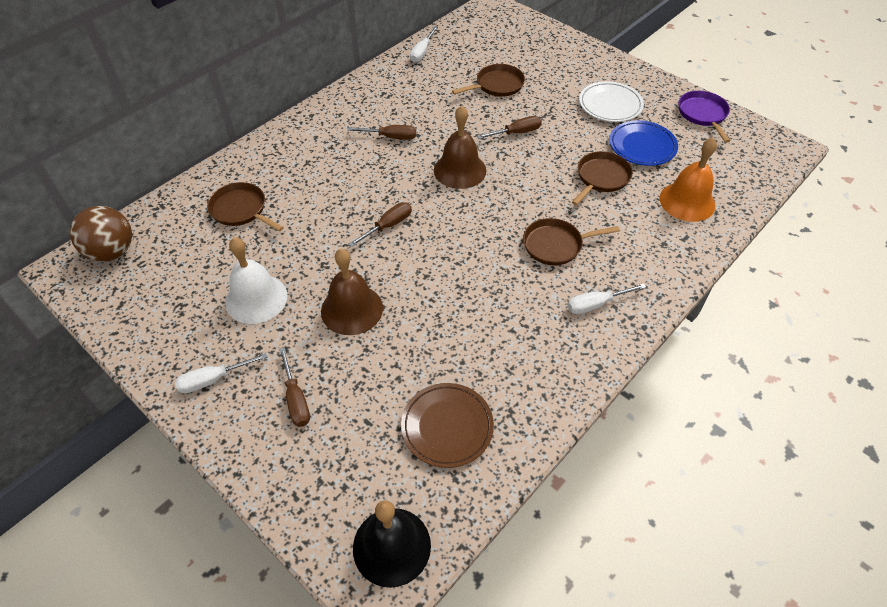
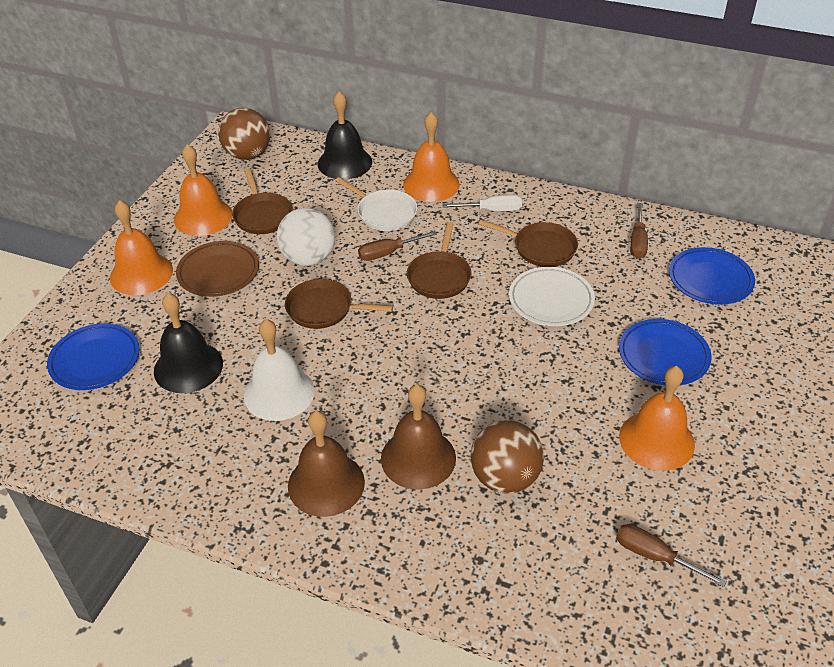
black bell: 1 -> 2
blue plate: 1 -> 3
brown ball: 1 -> 2
brown screwdriver: 4 -> 3
orange bell: 1 -> 4
purple pan: 1 -> 0
white ball: 0 -> 1
white pan: 0 -> 1
white screwdriver: 3 -> 1

